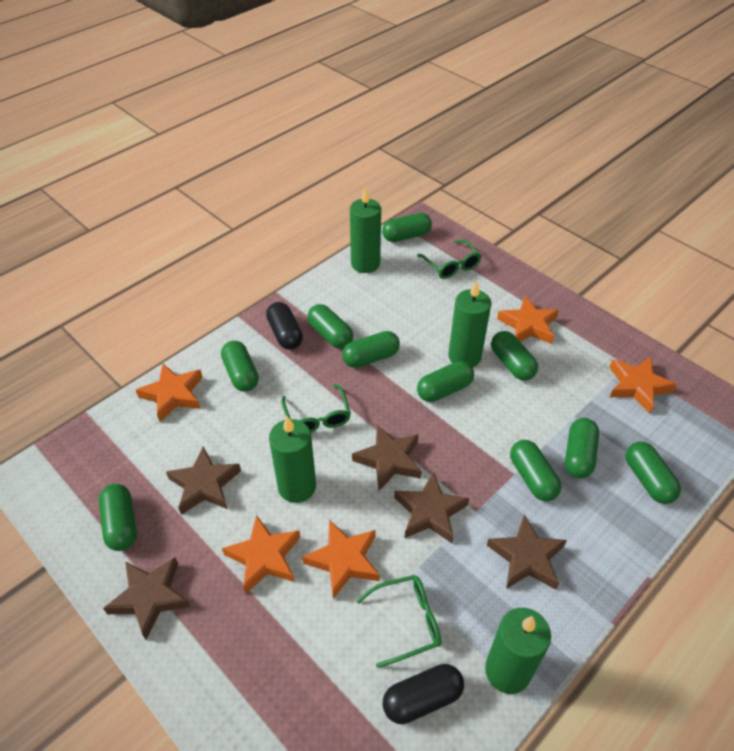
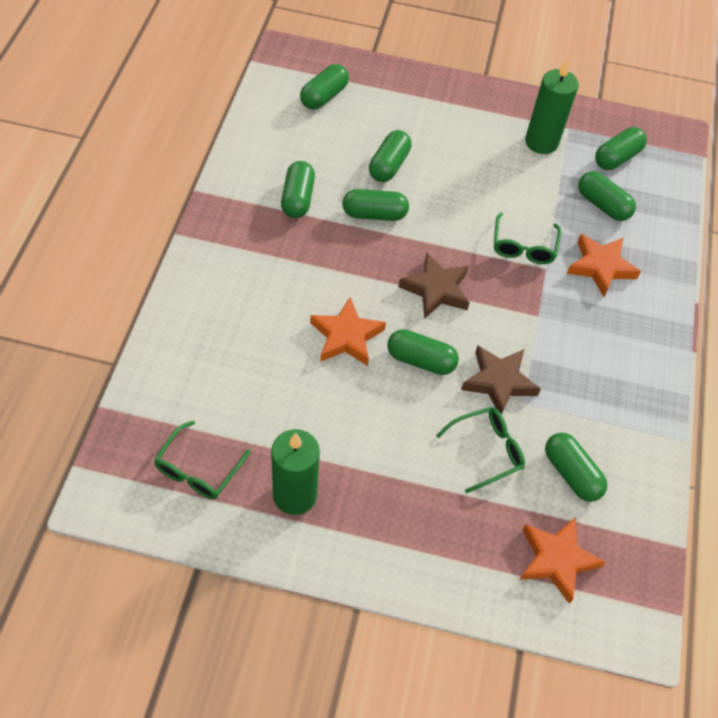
black capsule: 2 -> 0
brown star: 5 -> 2
green candle: 4 -> 2
green capsule: 10 -> 8
orange star: 5 -> 3

